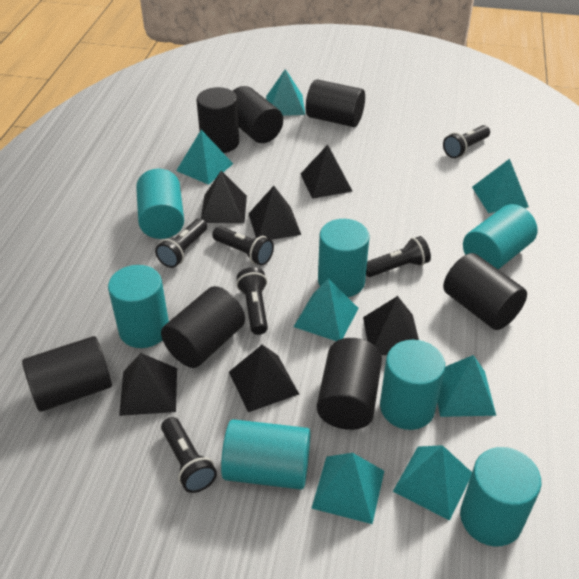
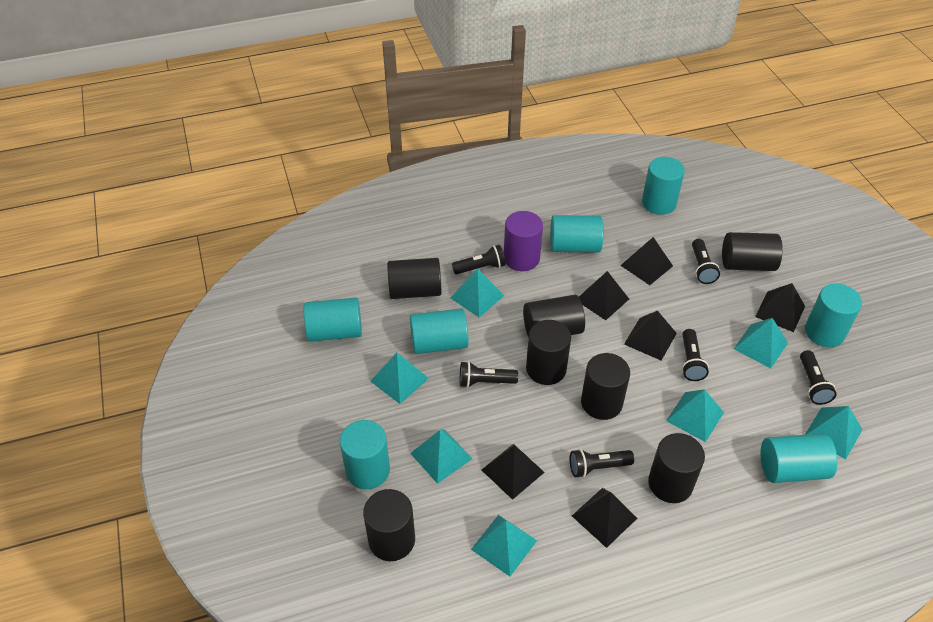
purple cylinder: 0 -> 1

